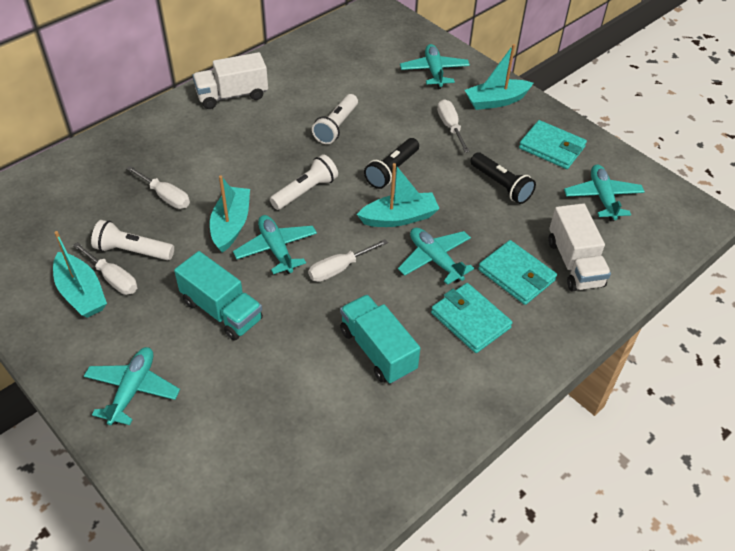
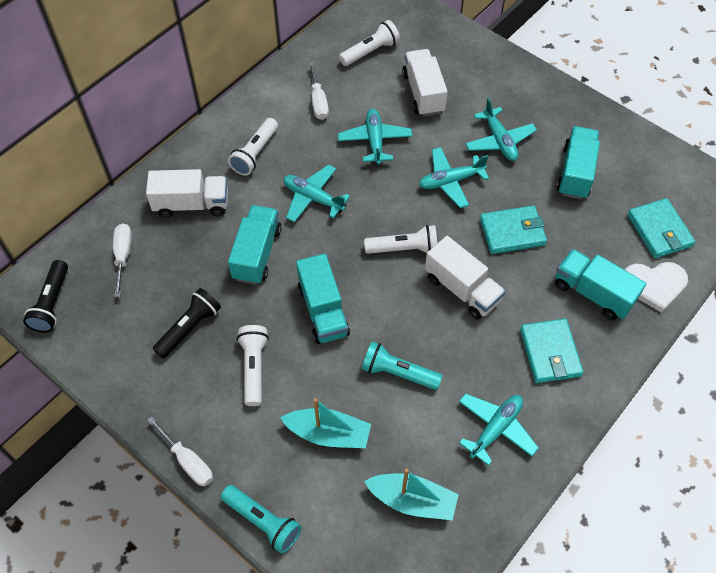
turquoise boat: 4 -> 2
turquoise flashlight: 0 -> 2
turquoise truck: 2 -> 4
white flashlight: 3 -> 4
white heart: 0 -> 1
white screwdriver: 4 -> 3
white truck: 2 -> 3

